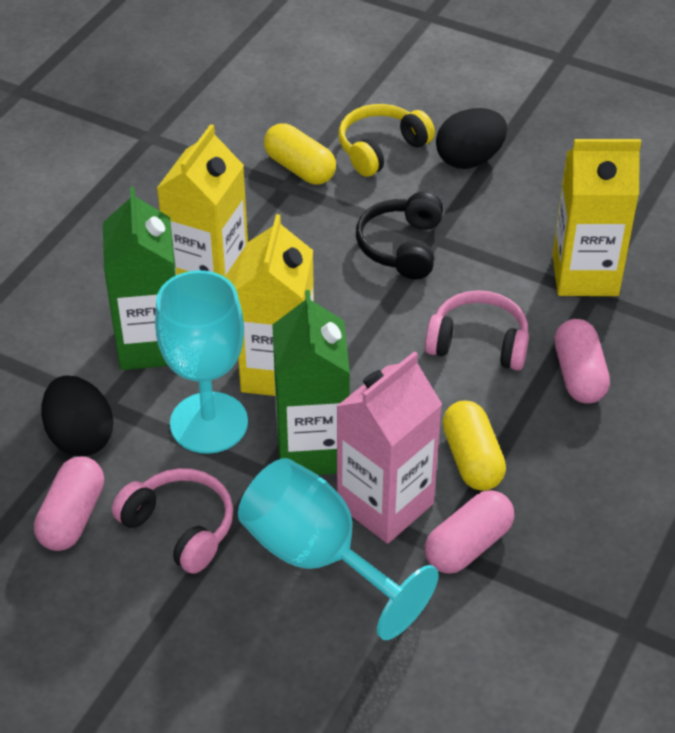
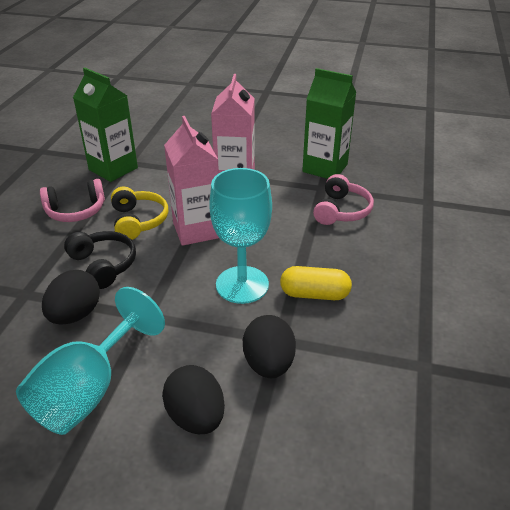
black egg: 2 -> 3
pink capsule: 3 -> 0
pink carton: 1 -> 2
yellow capsule: 2 -> 1
yellow carton: 3 -> 0

